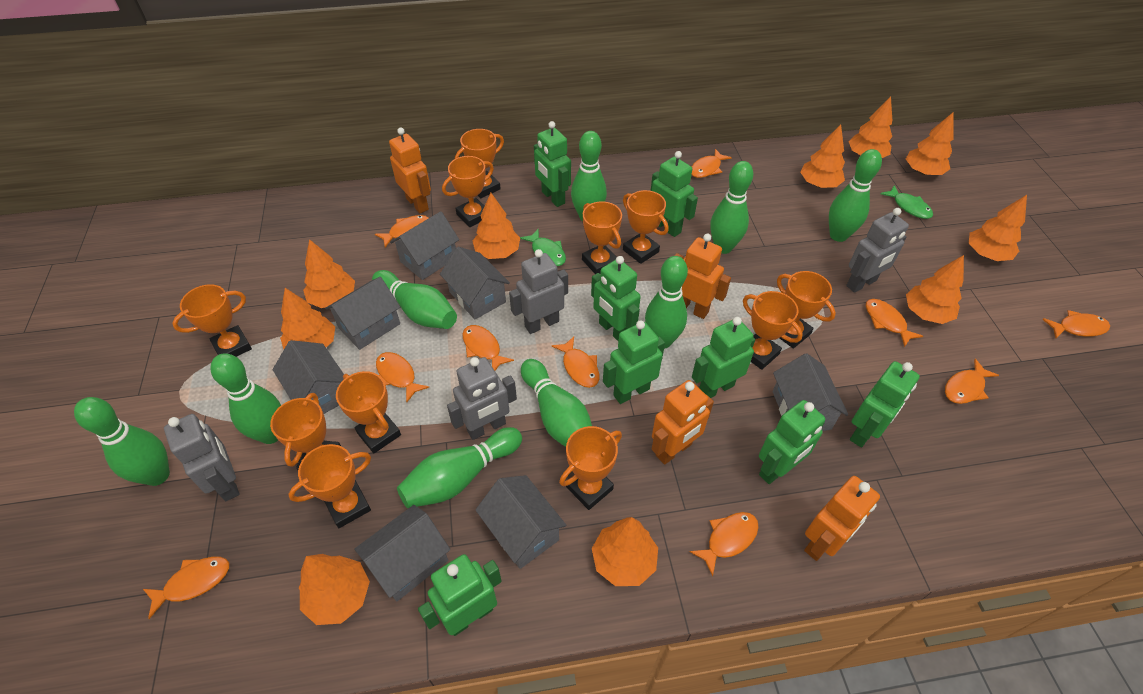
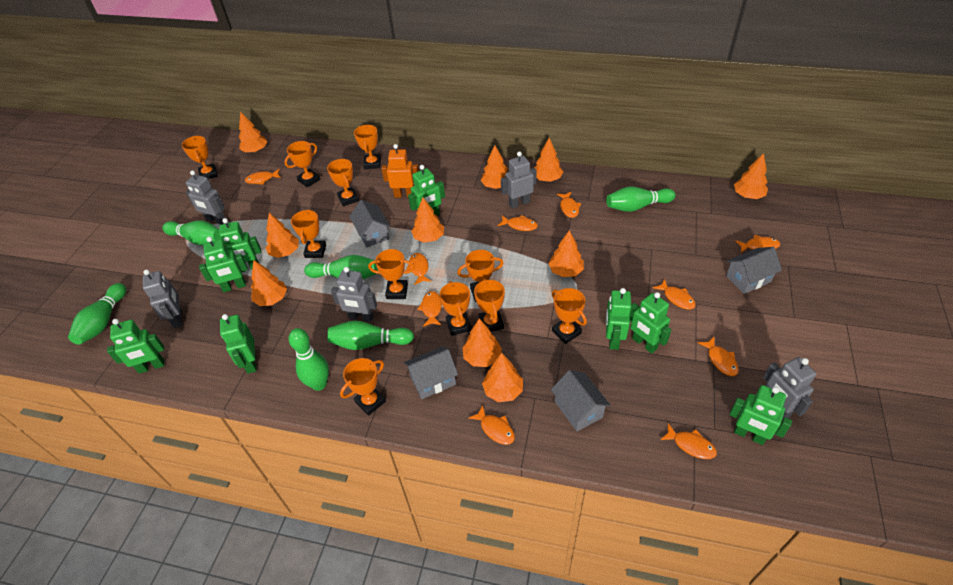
green bowling pin: 9 -> 6
green fish: 2 -> 0
grey house: 7 -> 4
grey robot: 4 -> 5
orange robot: 4 -> 1

